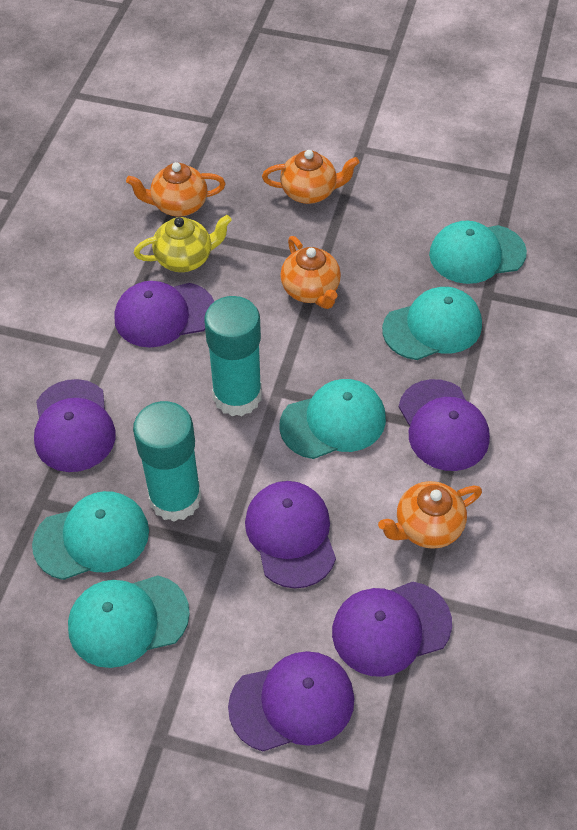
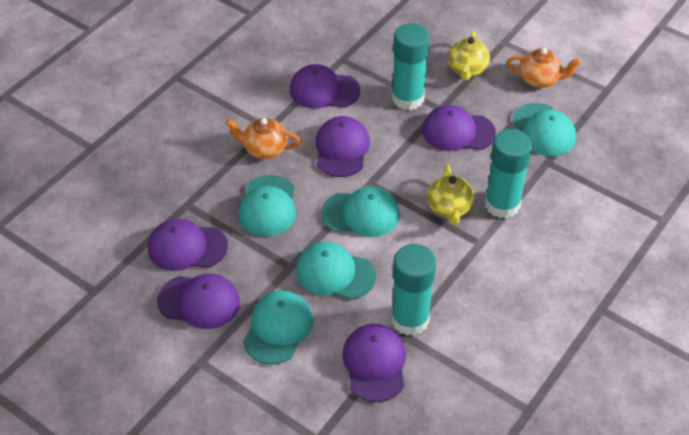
orange teapot: 4 -> 2
turquoise glue stick: 2 -> 3
yellow teapot: 1 -> 2

